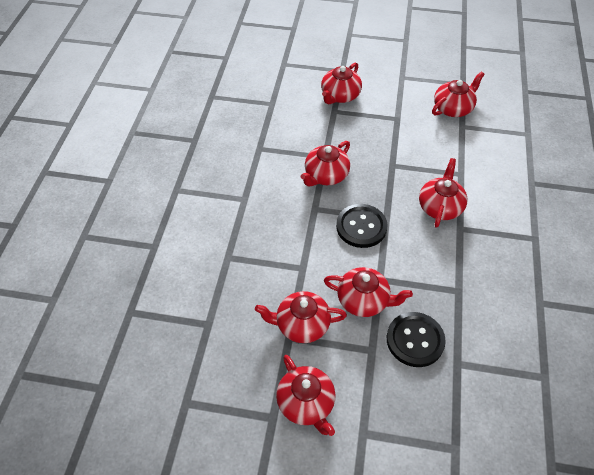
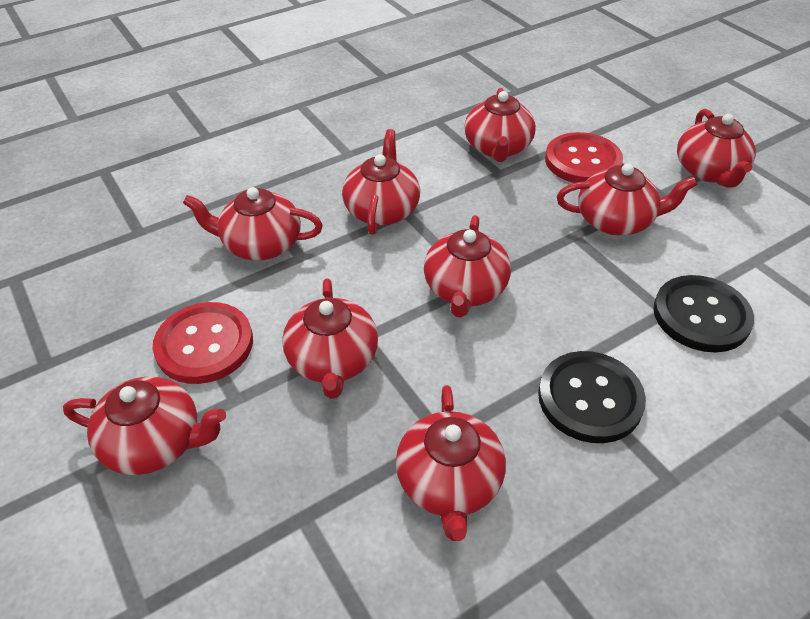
red button: 0 -> 2
red teapot: 7 -> 9

